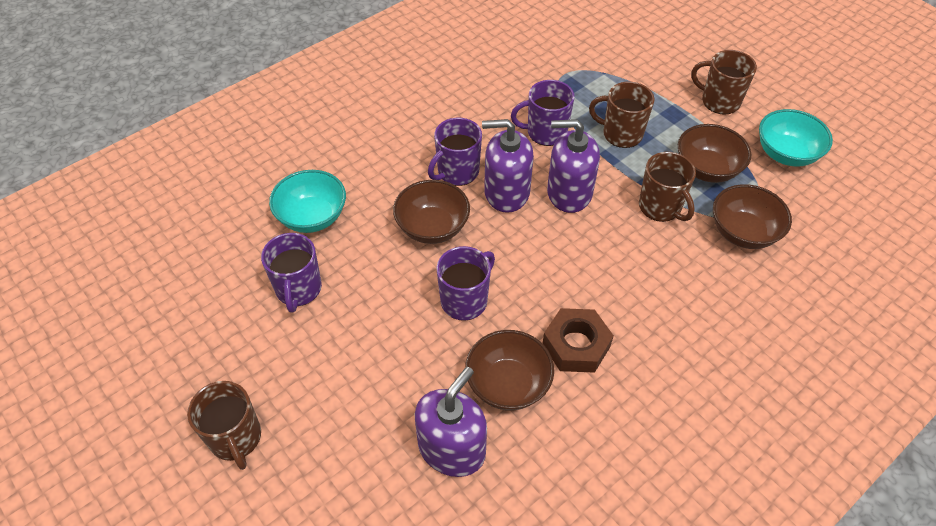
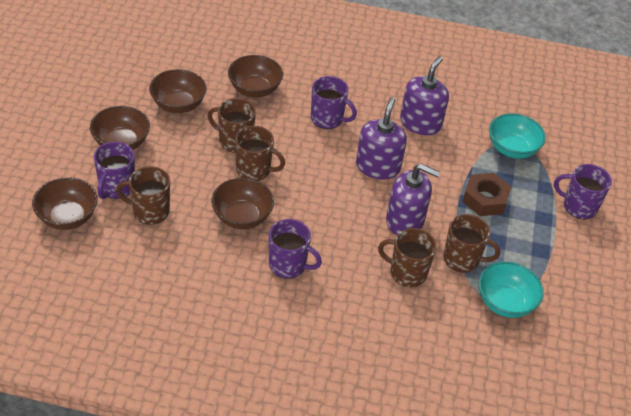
brown bowl: 4 -> 5
brown mug: 4 -> 5

